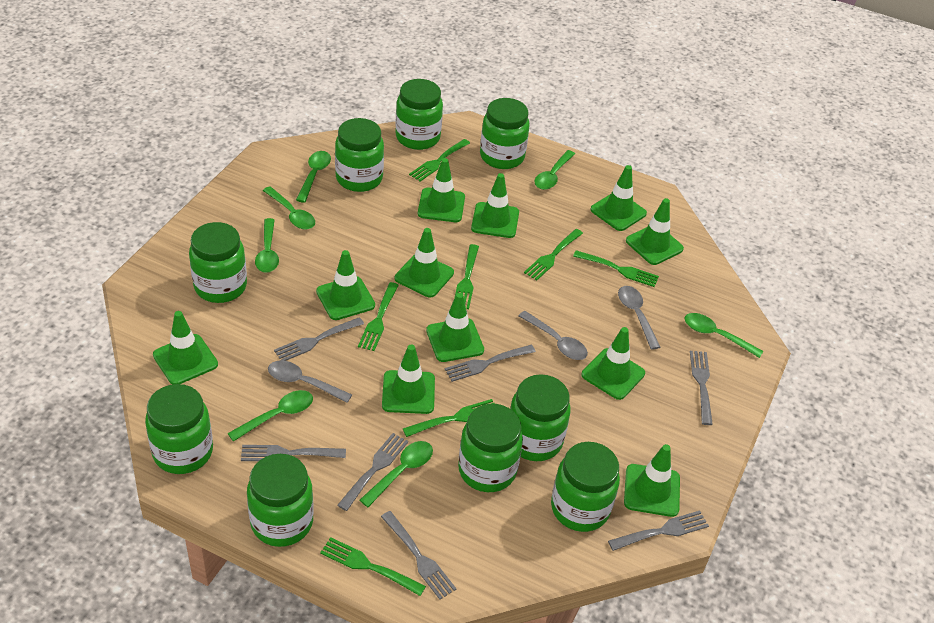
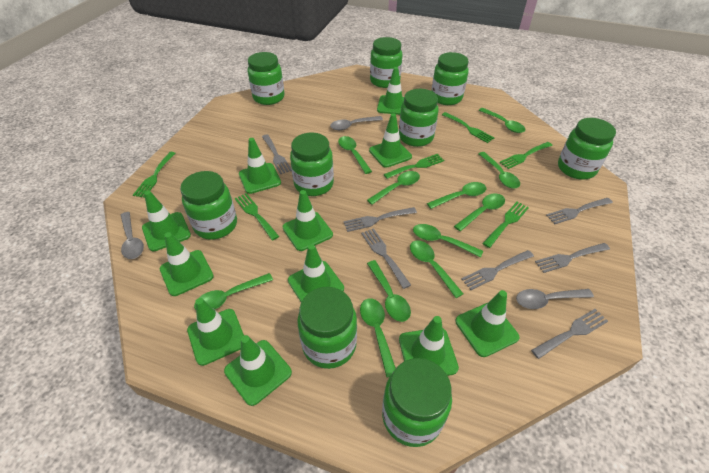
green fork: 7 -> 6
green spoon: 7 -> 11

